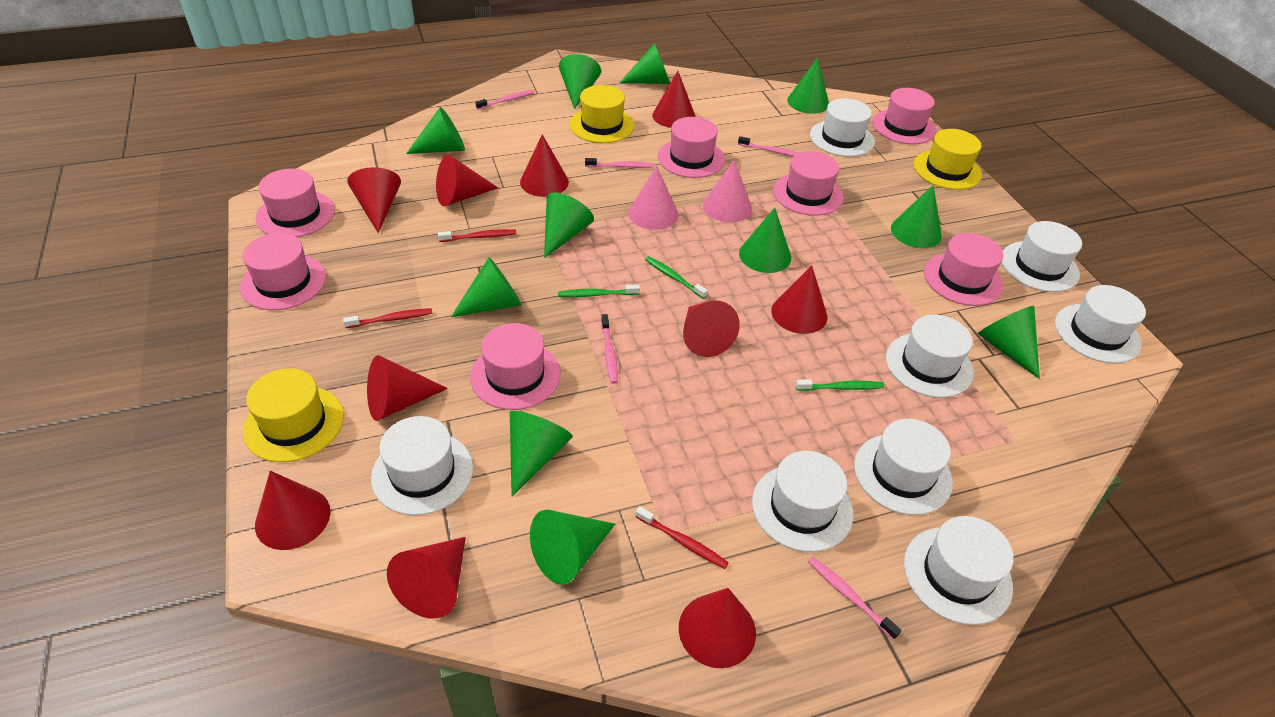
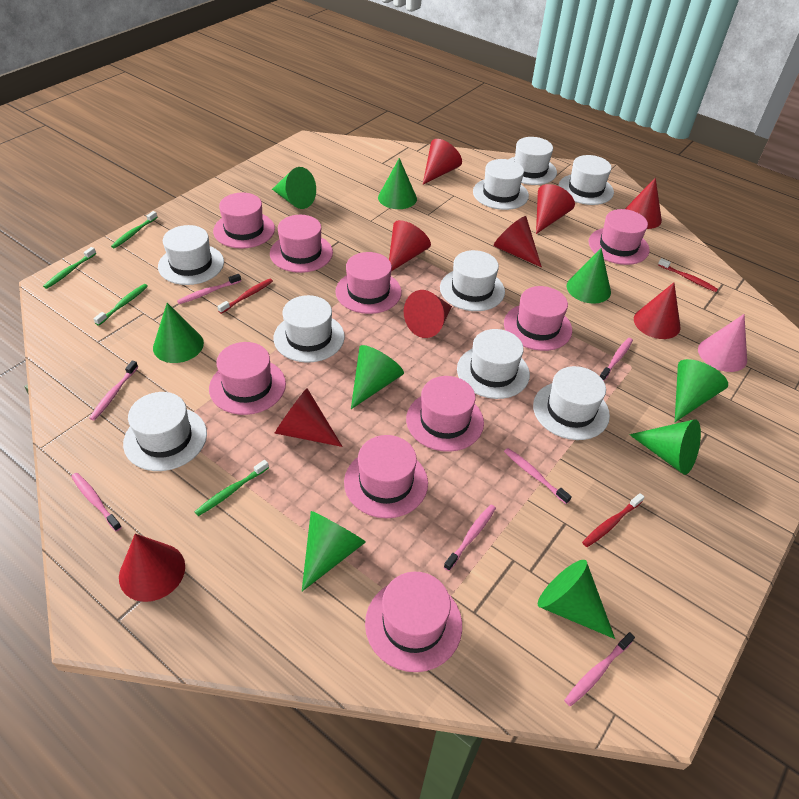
green cone: 11 -> 9
green toothbrush: 3 -> 4
pink cone: 2 -> 1
pink hat: 7 -> 9
pink toothbrush: 5 -> 7
red cone: 10 -> 9
white hat: 8 -> 9
yellow hat: 3 -> 0

